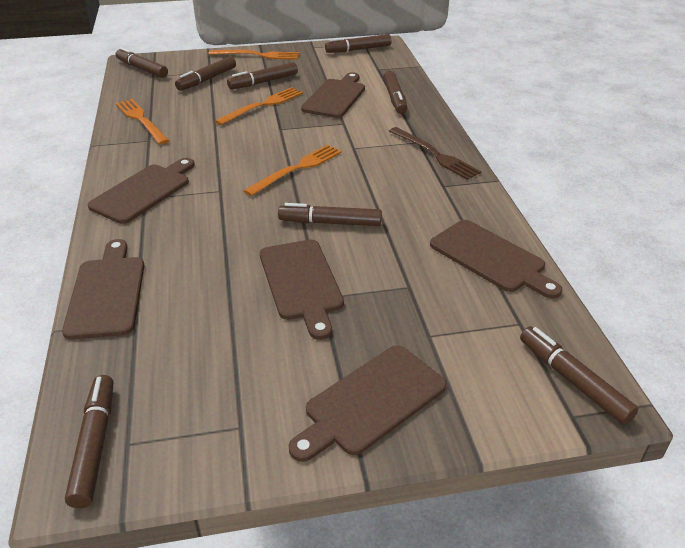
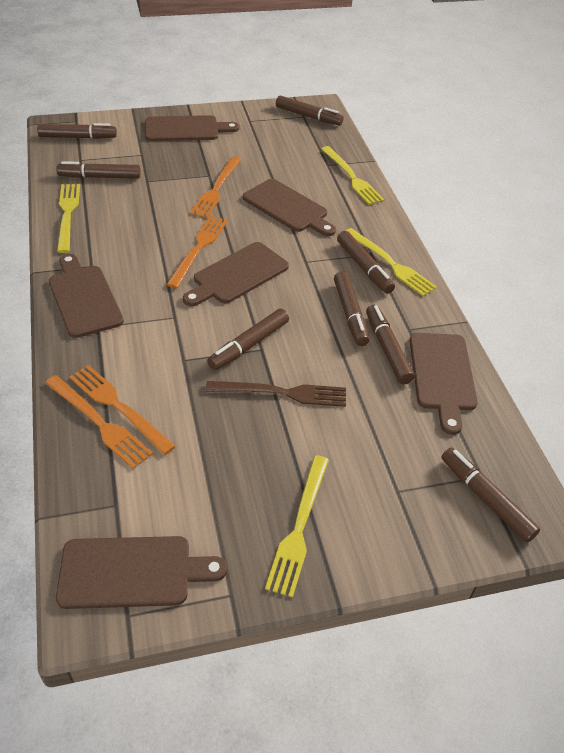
yellow fork: 0 -> 4

